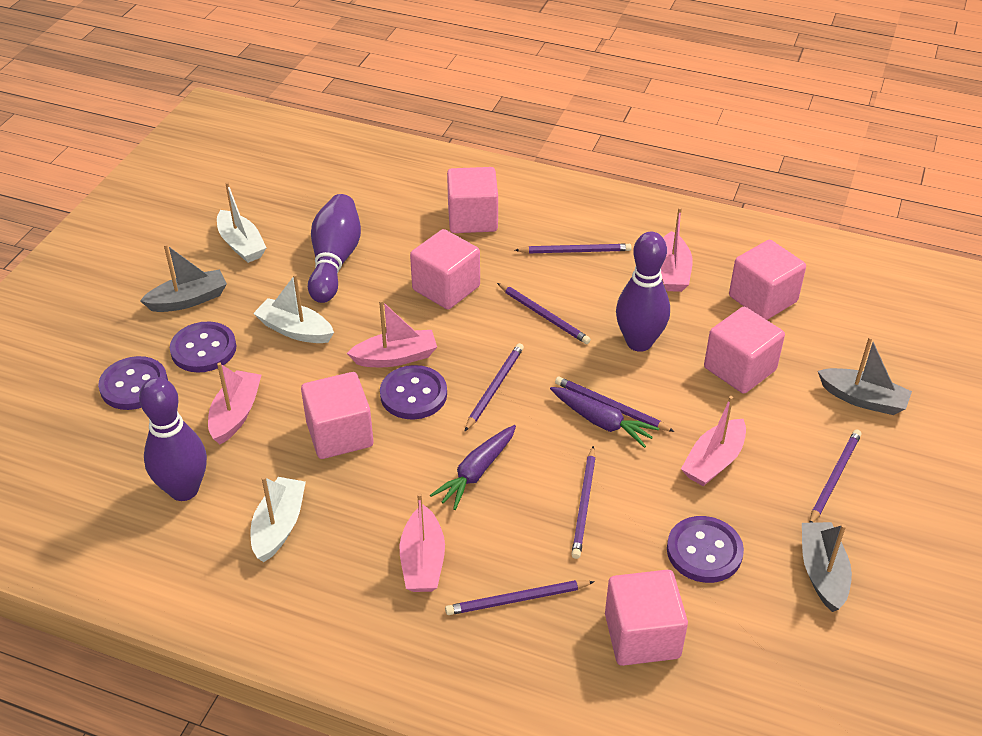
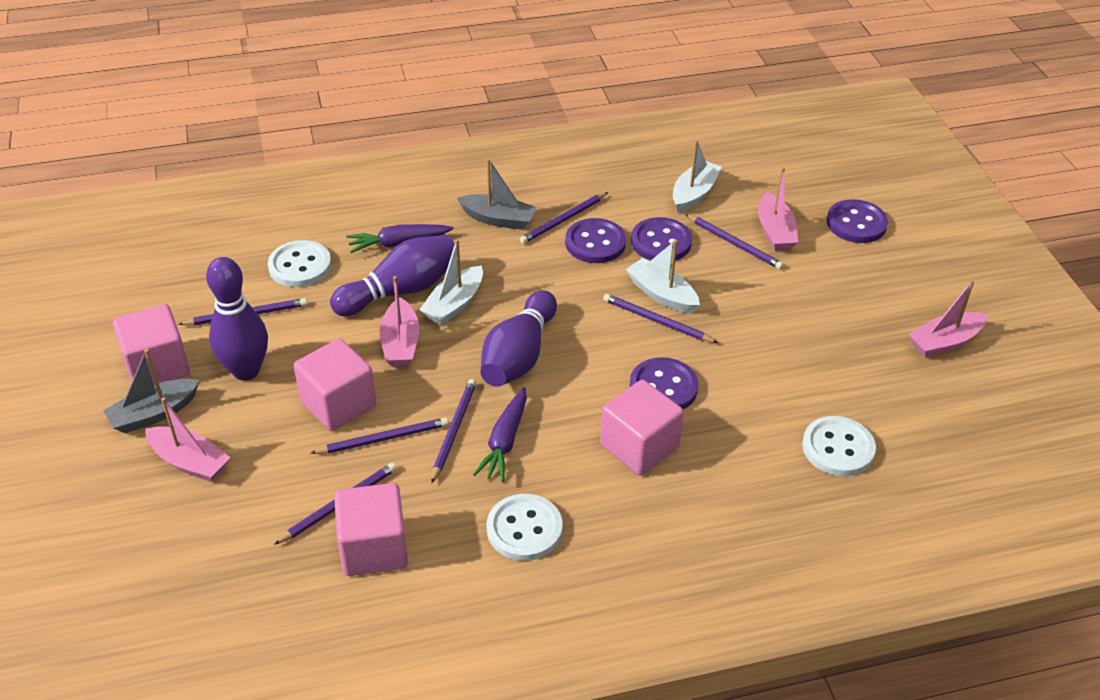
grey boat: 3 -> 2
pink boat: 5 -> 4
pink cube: 6 -> 4
white button: 0 -> 3

